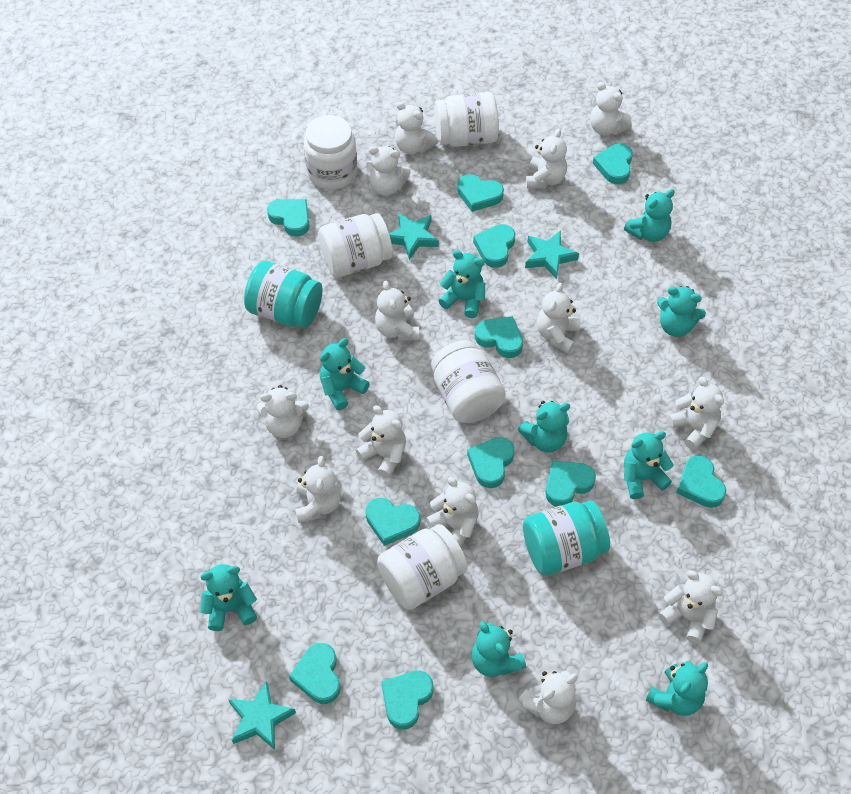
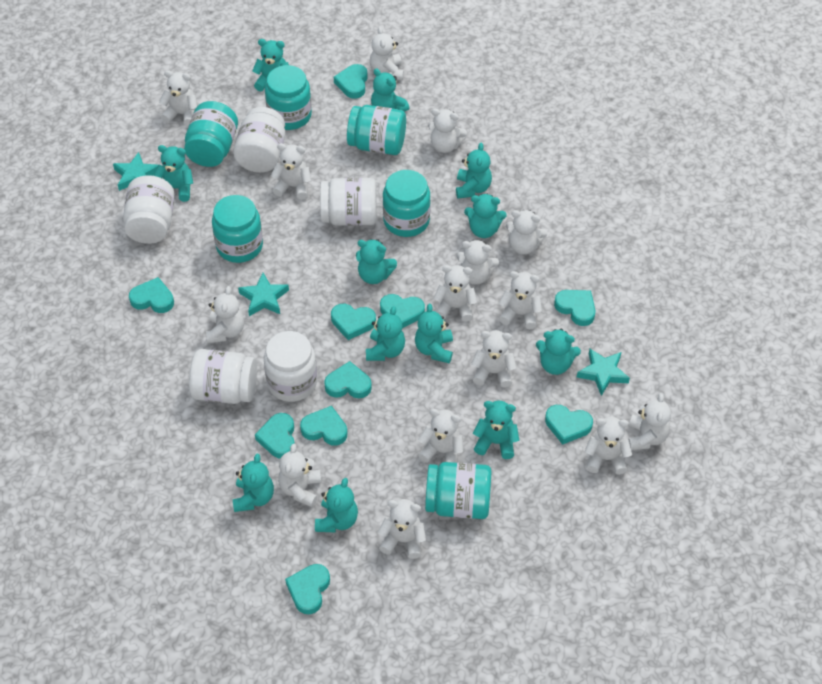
turquoise heart: 11 -> 10
turquoise jar: 2 -> 6
turquoise teddy bear: 9 -> 12
white teddy bear: 13 -> 15

